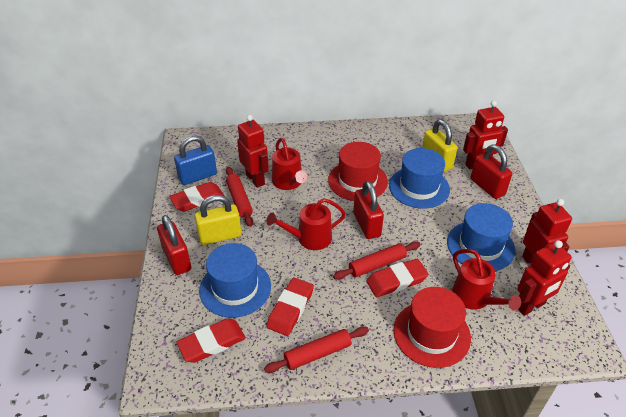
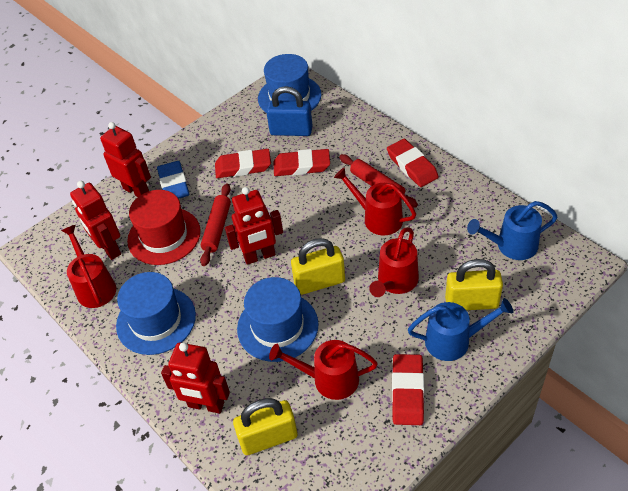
blue eraser: 0 -> 1
blue watering can: 0 -> 2
red hat: 2 -> 1
red padlock: 3 -> 0
red rolling pin: 3 -> 2
red watering can: 3 -> 4
yellow padlock: 2 -> 3

